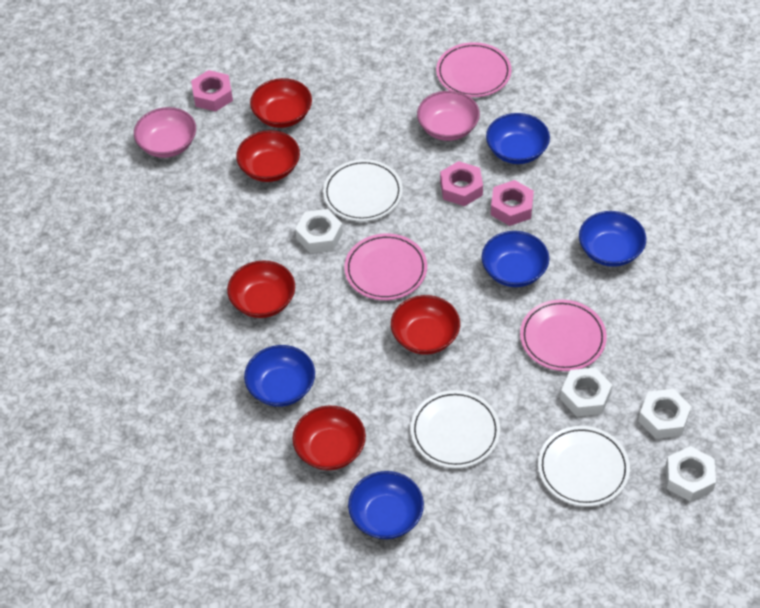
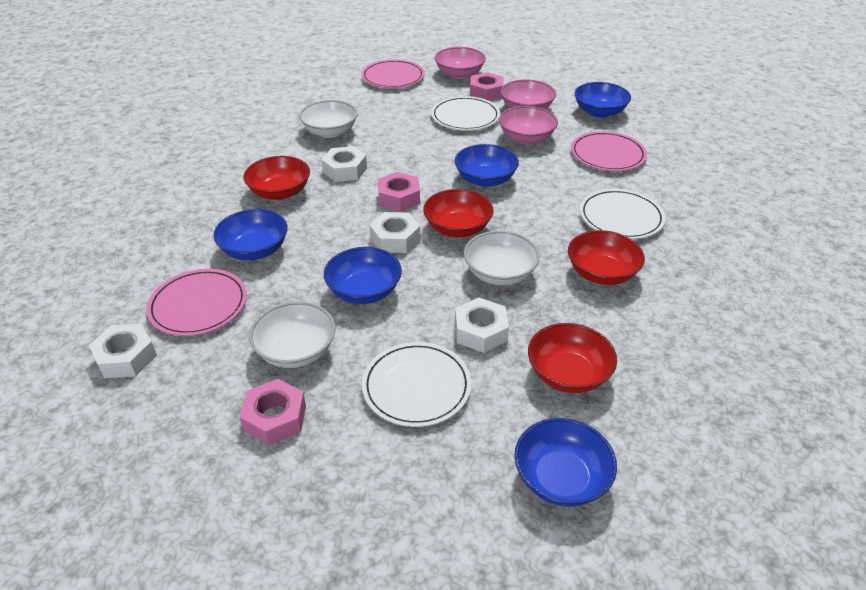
pink bowl: 2 -> 3
red bowl: 5 -> 4
white bowl: 0 -> 3

